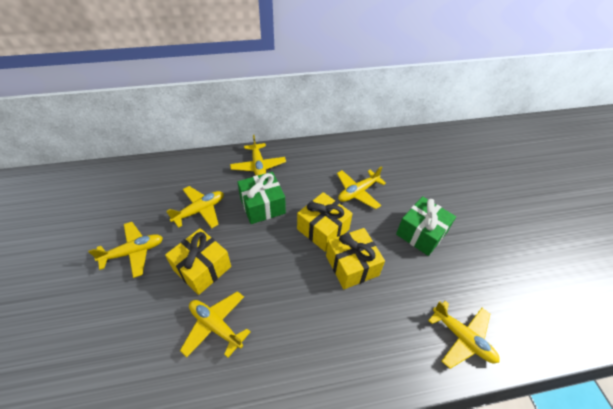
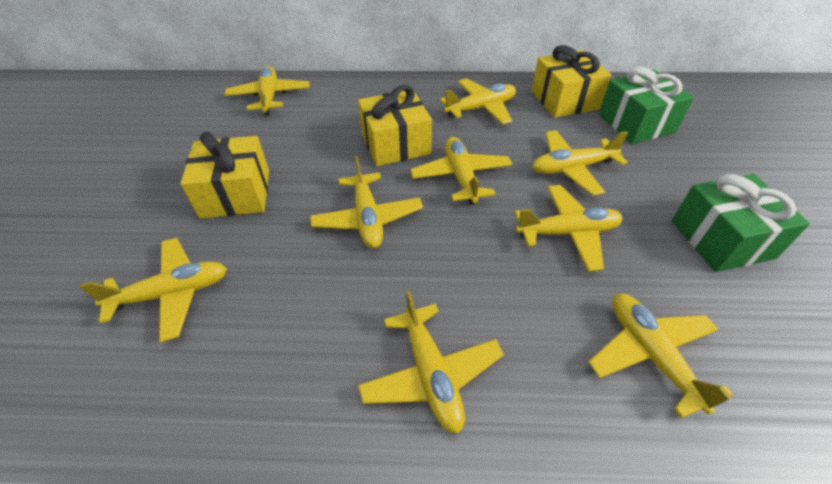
yellow plane: 6 -> 9

